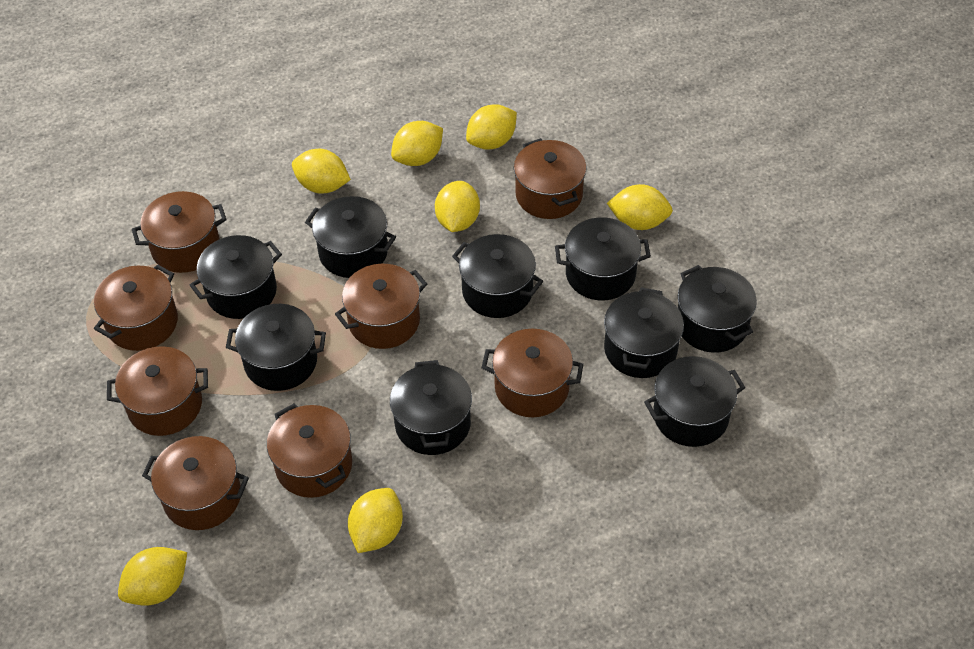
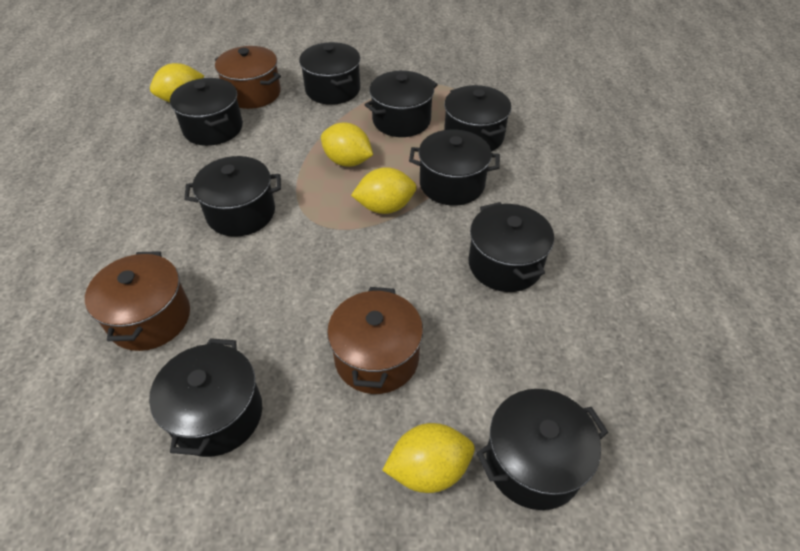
brown pot: 8 -> 3
yellow lemon: 7 -> 4

